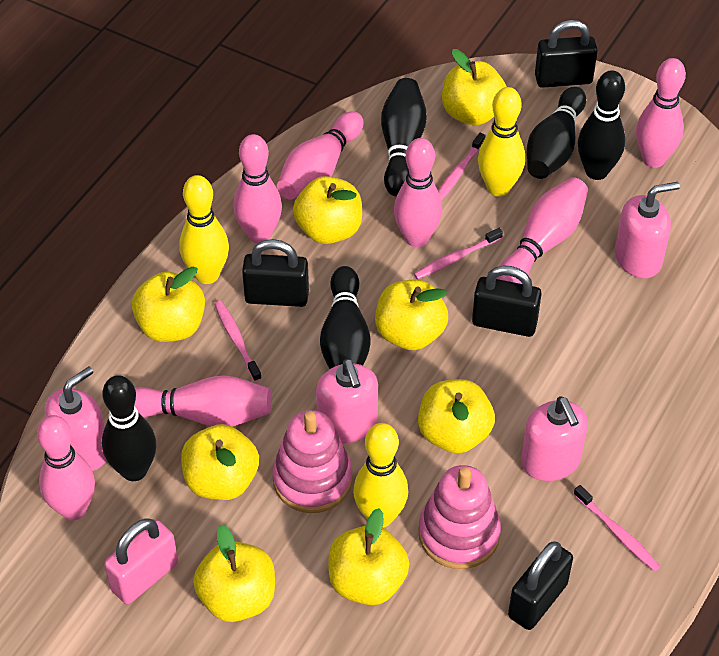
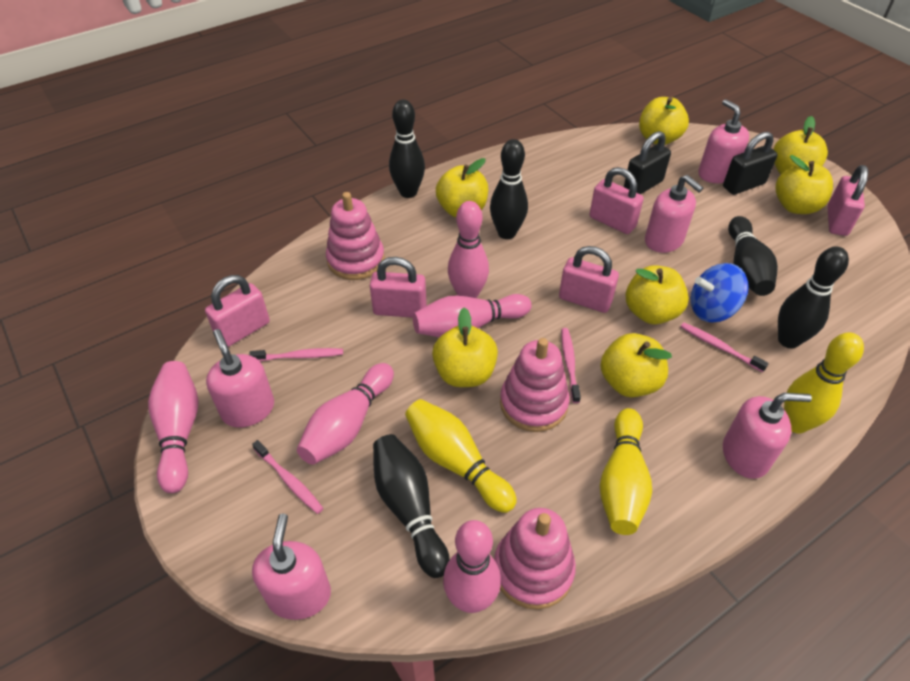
black padlock: 4 -> 2
blue spinning top: 0 -> 1
pink bowling pin: 7 -> 5
pink padlock: 1 -> 5
pink soap dispenser: 4 -> 5
pink stacking toy: 2 -> 3
yellow apple: 8 -> 7

